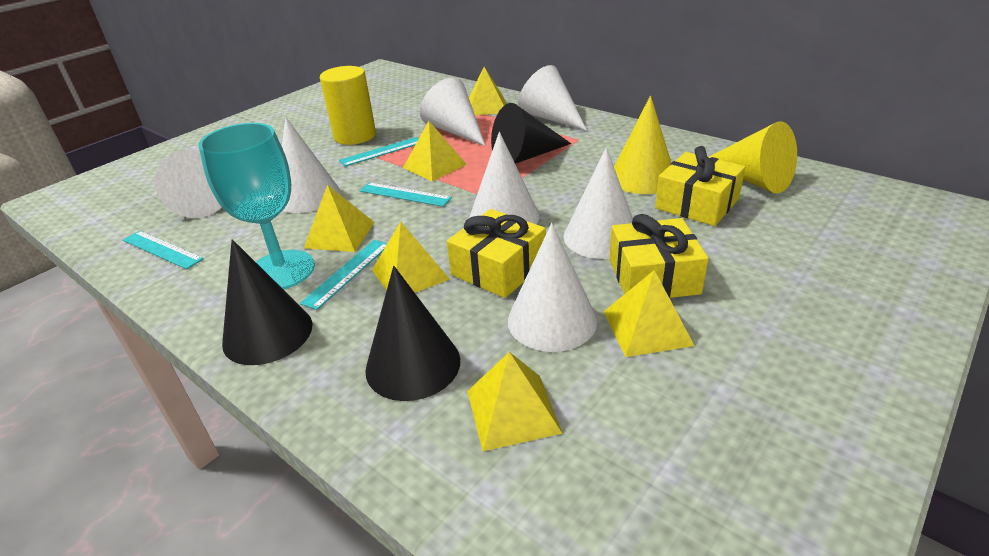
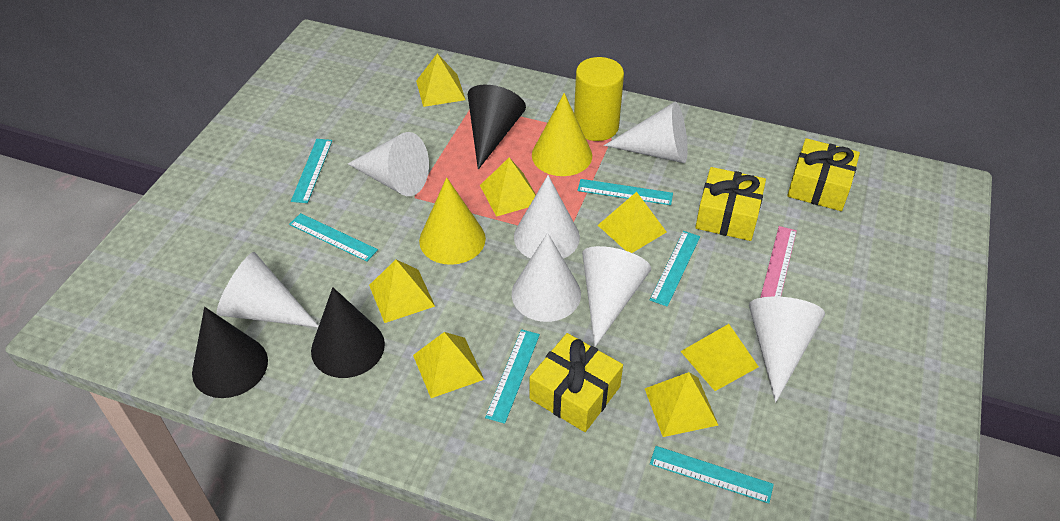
pink ruler: 0 -> 1
turquoise goblet: 1 -> 0
turquoise ruler: 4 -> 6
yellow pyramid: 6 -> 7

